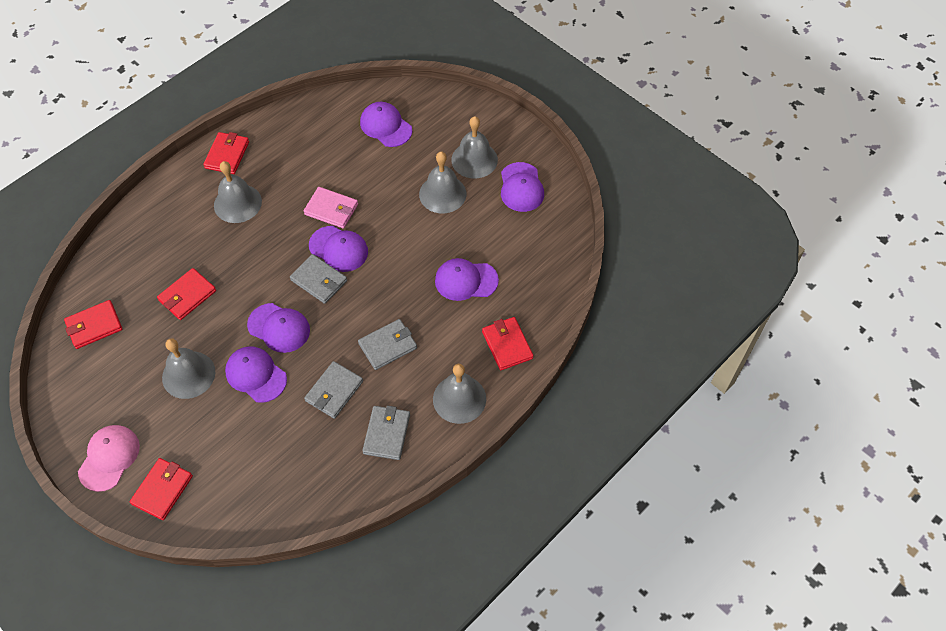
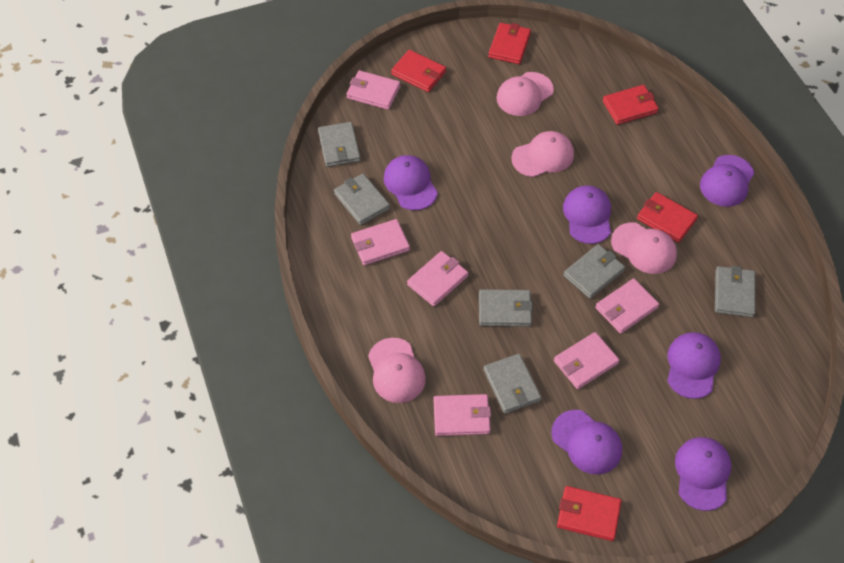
grey bell: 5 -> 0
grey wallet: 4 -> 6
pink cap: 1 -> 4
pink wallet: 1 -> 6

